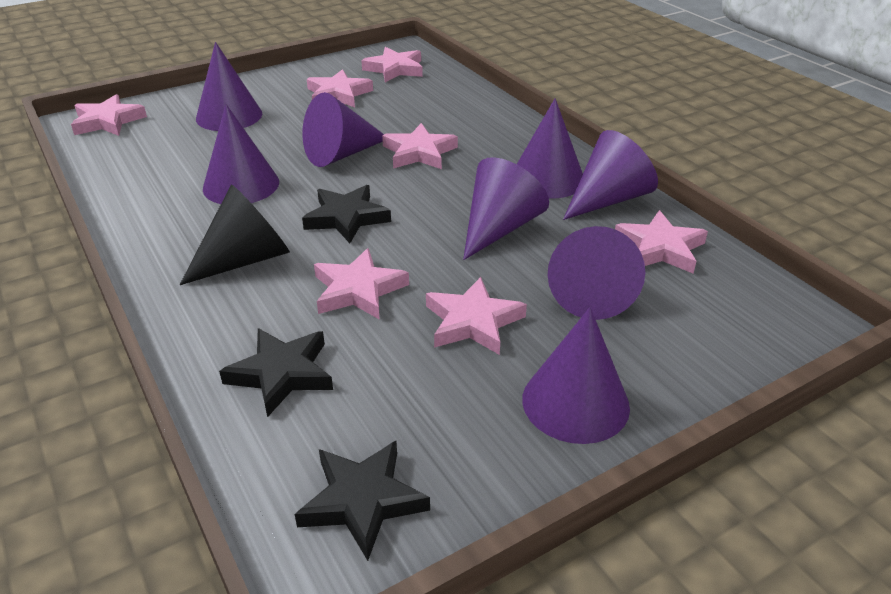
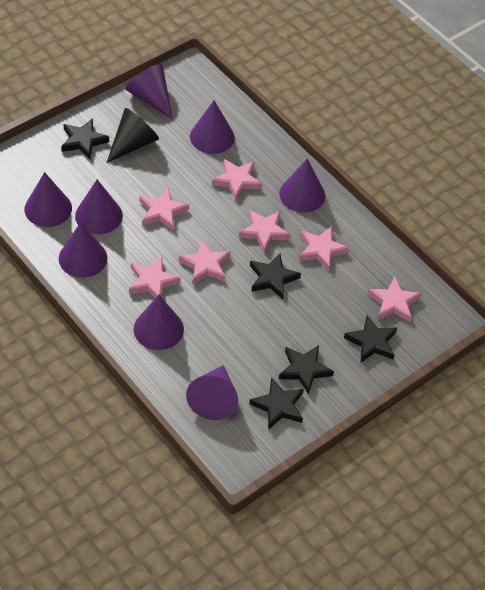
black star: 3 -> 5

